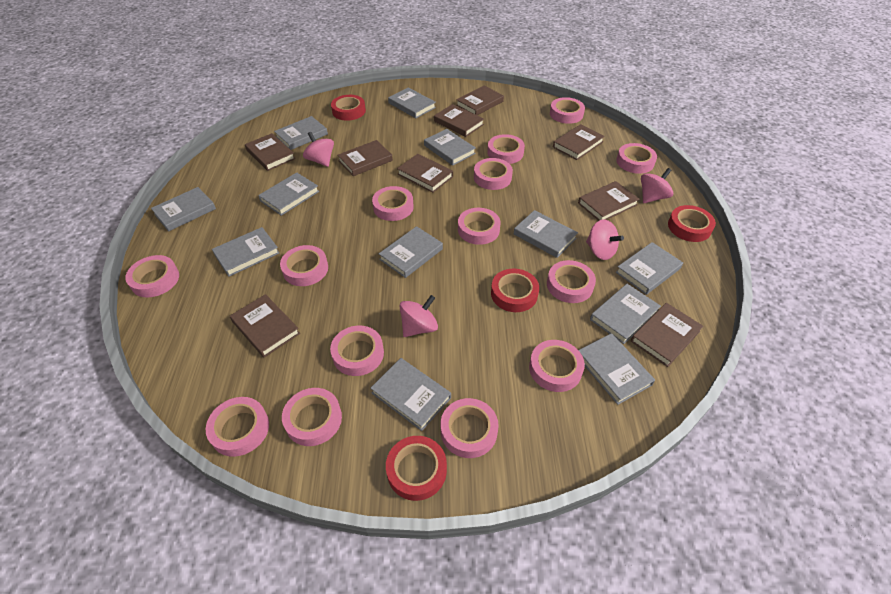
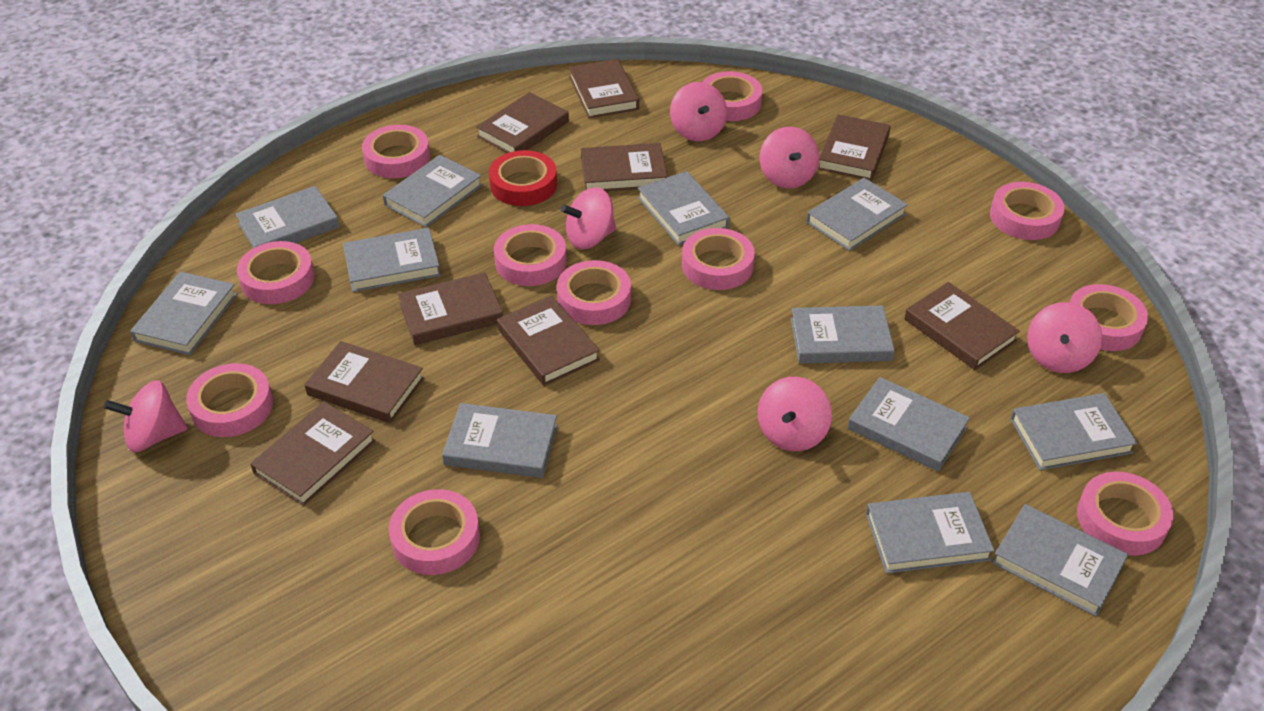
pink spinning top: 4 -> 6
pink tape: 14 -> 11
red tape: 4 -> 1

